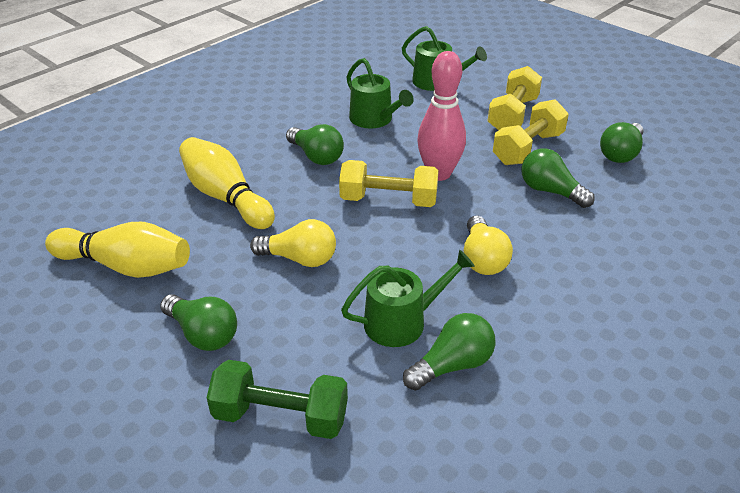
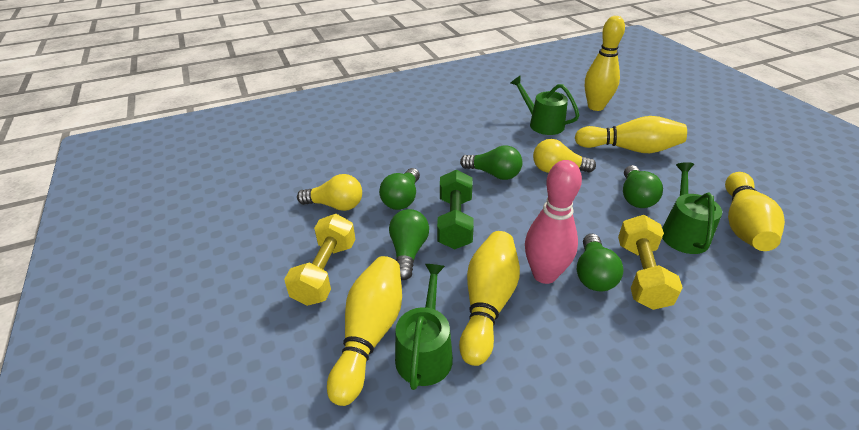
yellow bowling pin: 2 -> 5
yellow dumbbell: 3 -> 2

